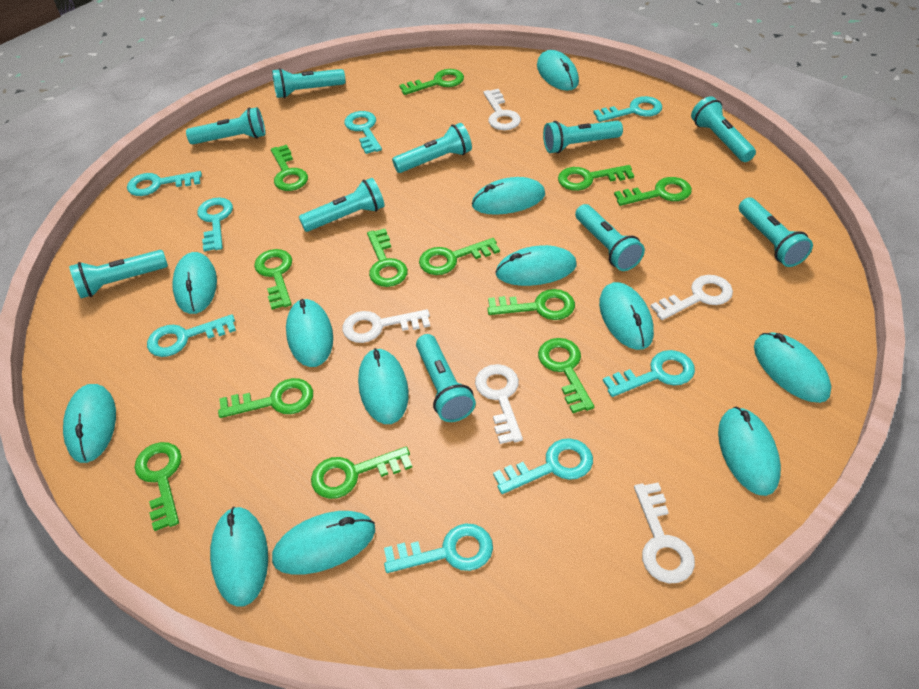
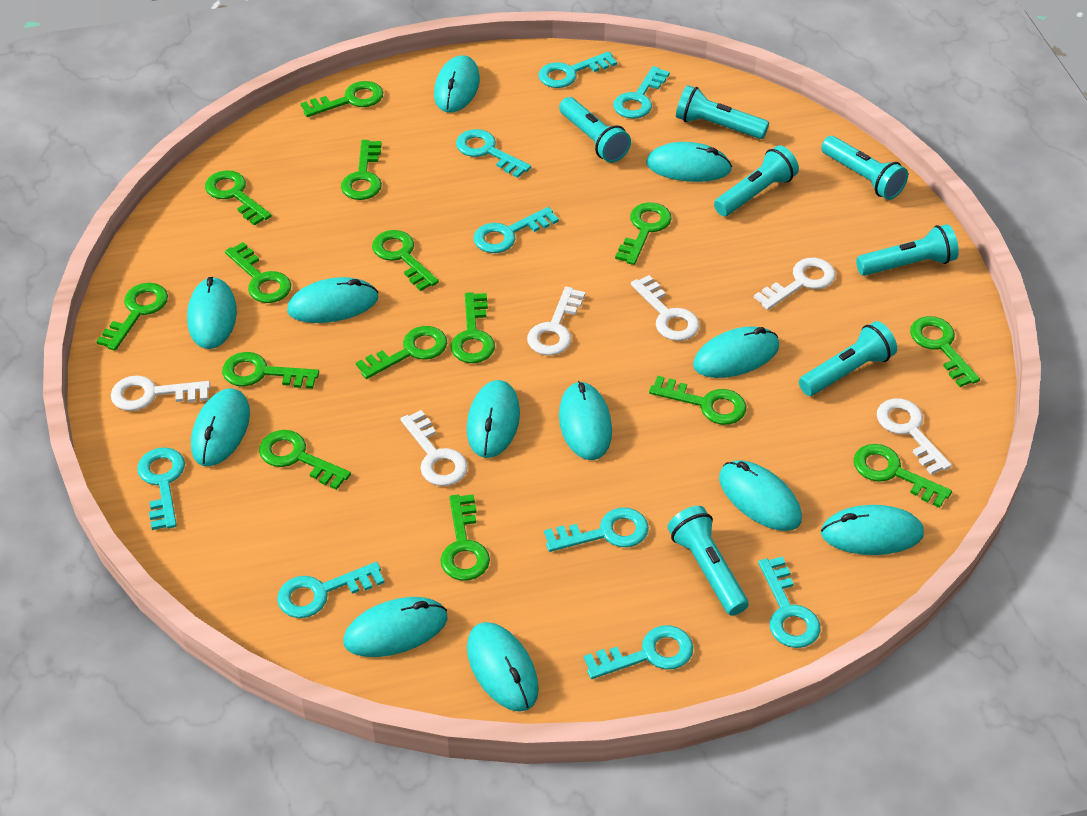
green key: 12 -> 15
turquoise flashlight: 10 -> 7
turquoise key: 8 -> 9
white key: 5 -> 6

